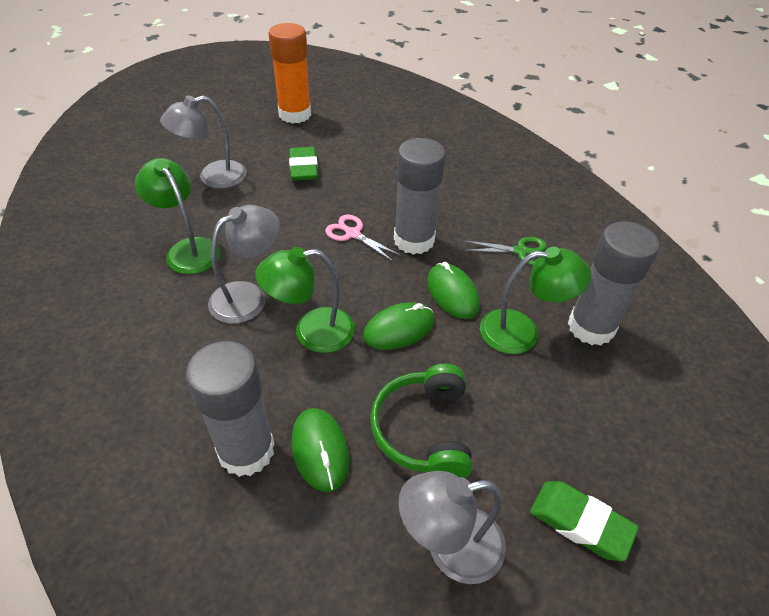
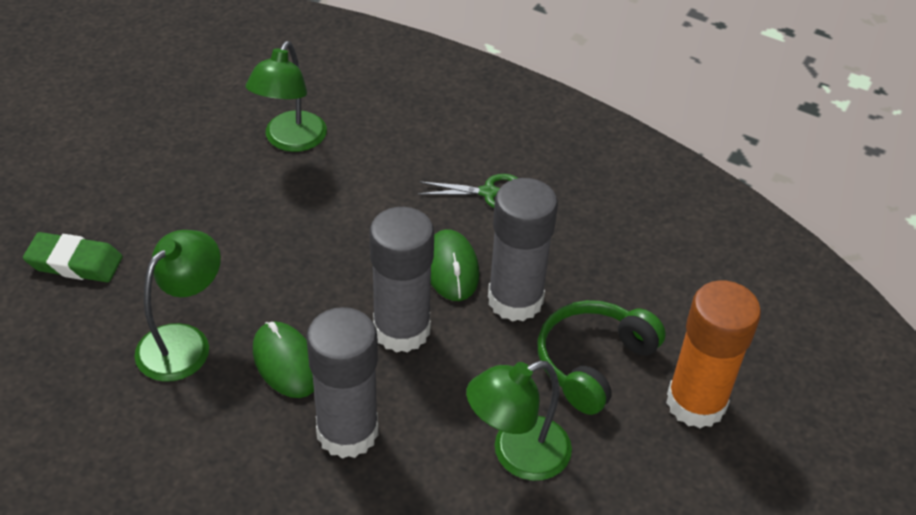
green eraser: 2 -> 1
green mouse: 3 -> 2
grey lamp: 3 -> 0
pink scissors: 1 -> 0

